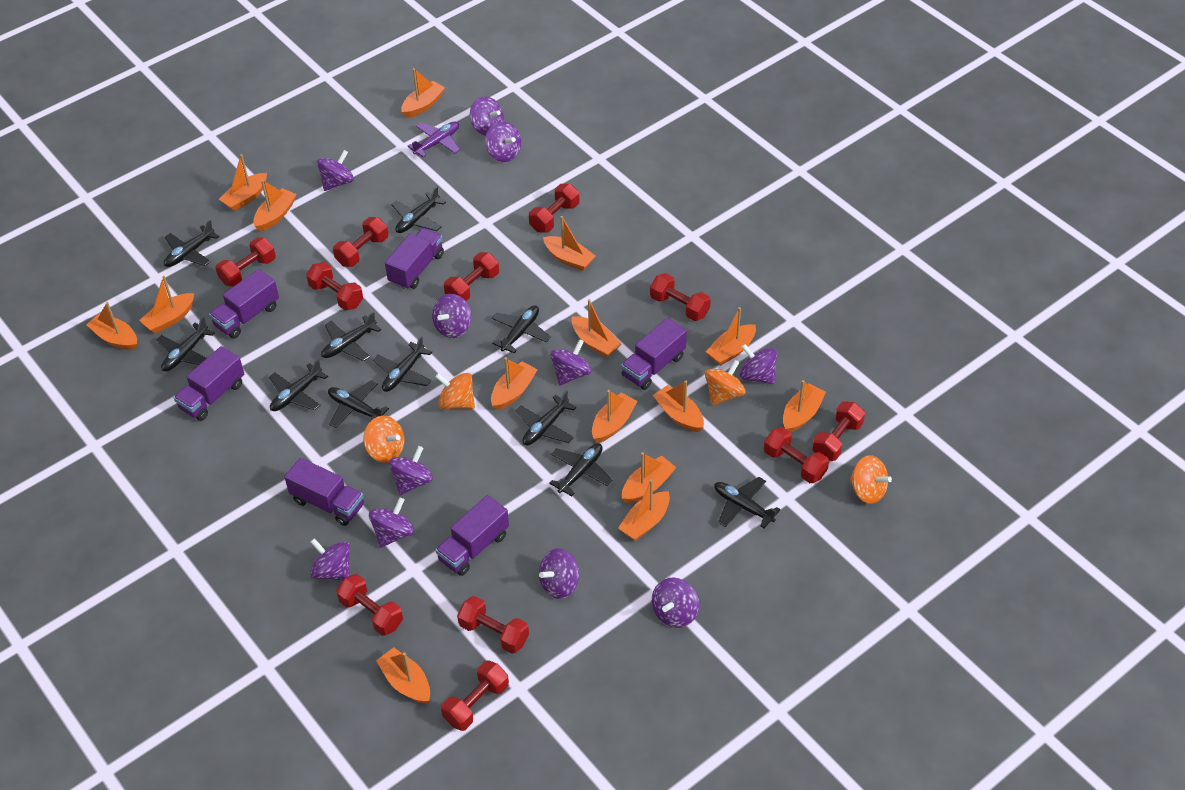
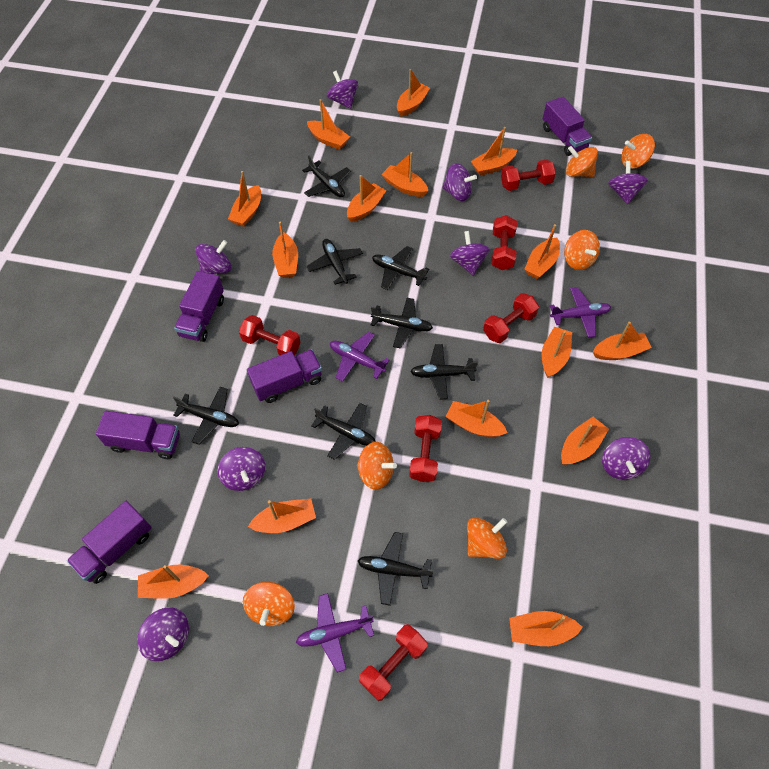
black plane: 11 -> 8
orange spinning top: 4 -> 6
purple plane: 1 -> 3
purple spinning top: 11 -> 8
purple truck: 6 -> 5
red dumbbell: 11 -> 6

